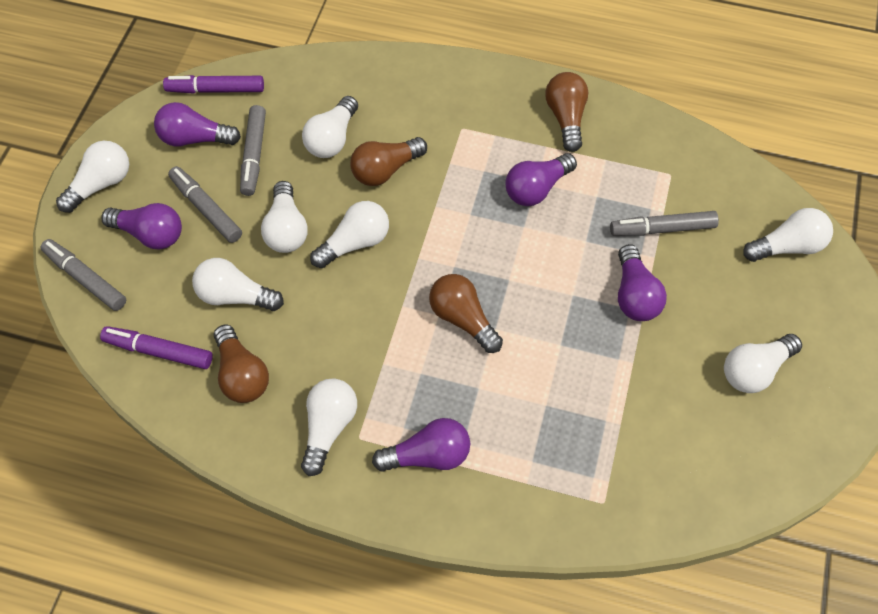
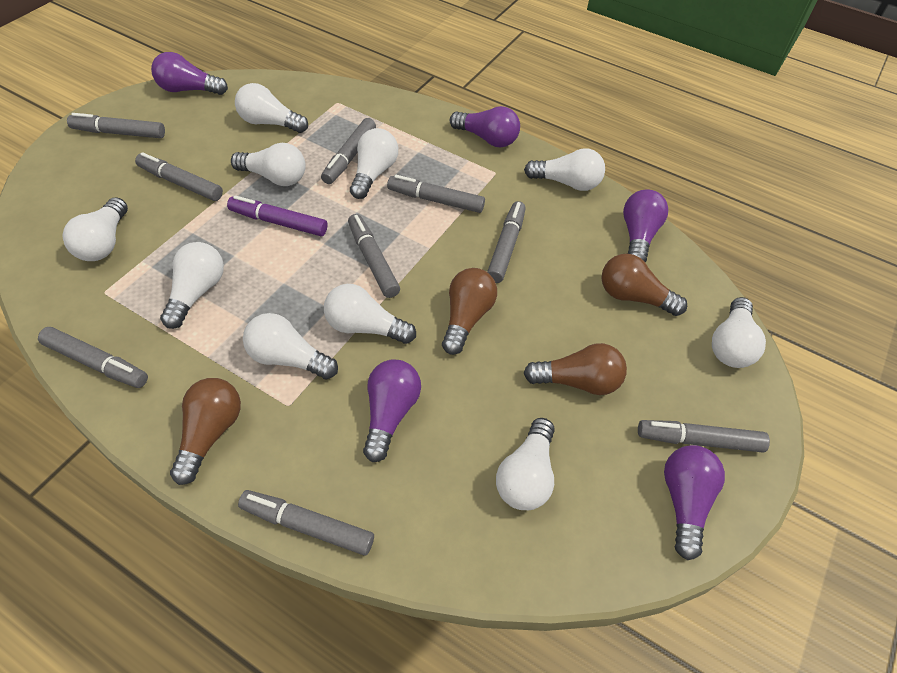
grey marker: 4 -> 9
purple marker: 2 -> 1
white light bulb: 8 -> 10

